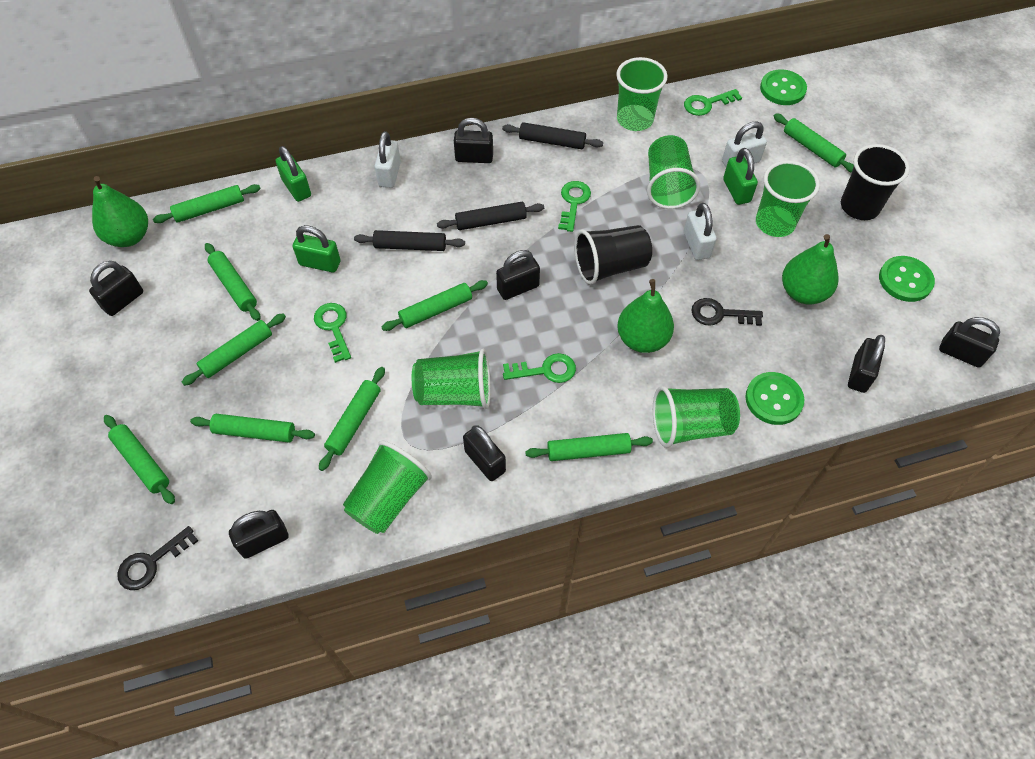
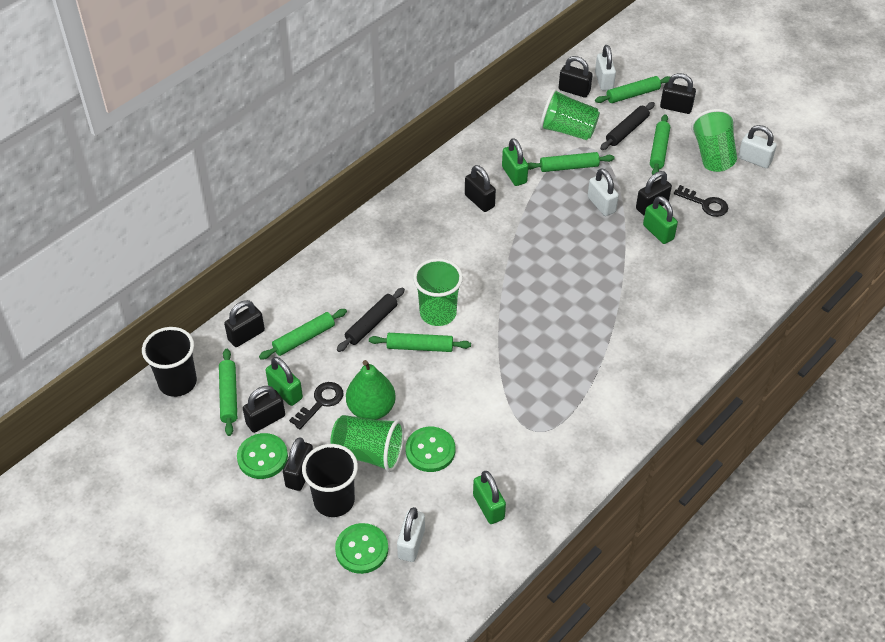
black rolling pin: 3 -> 2
green cup: 6 -> 4
green key: 4 -> 0
green padlock: 3 -> 4
green pear: 3 -> 1
green rolling pin: 9 -> 6
white padlock: 3 -> 4

